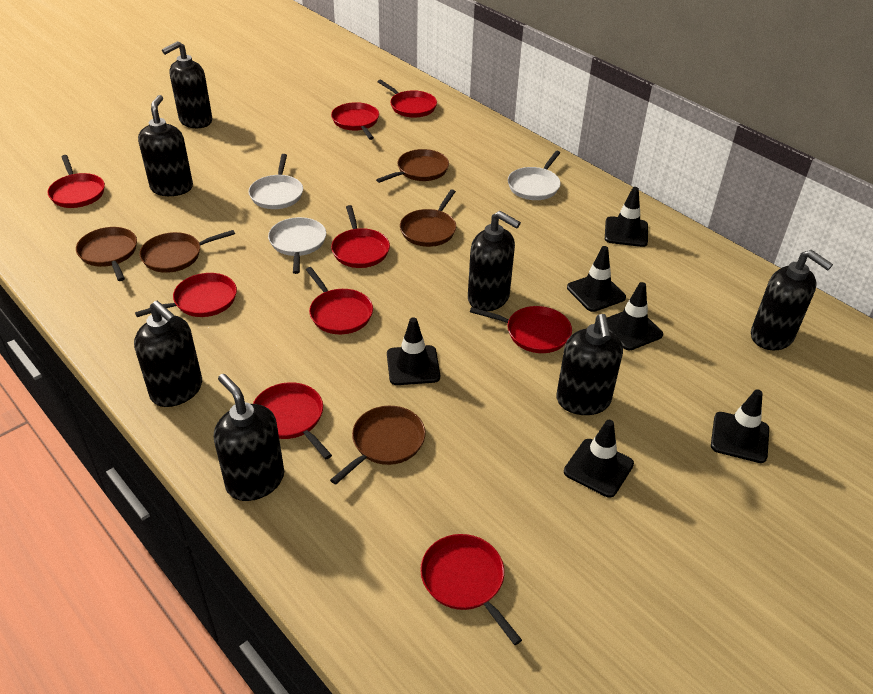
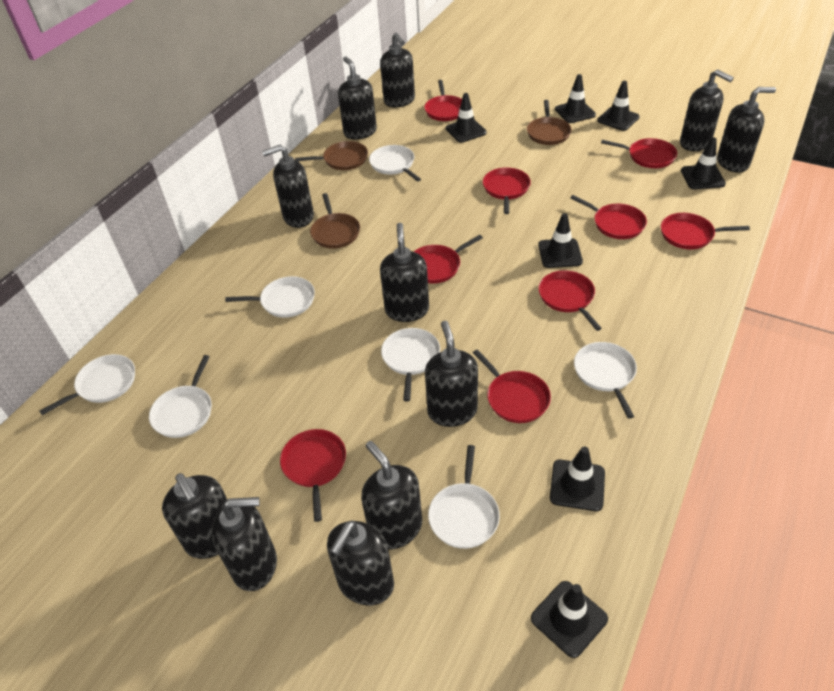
black soap dispenser: 7 -> 11
black traffic cone: 6 -> 7
brown pan: 5 -> 3
white pan: 3 -> 7

